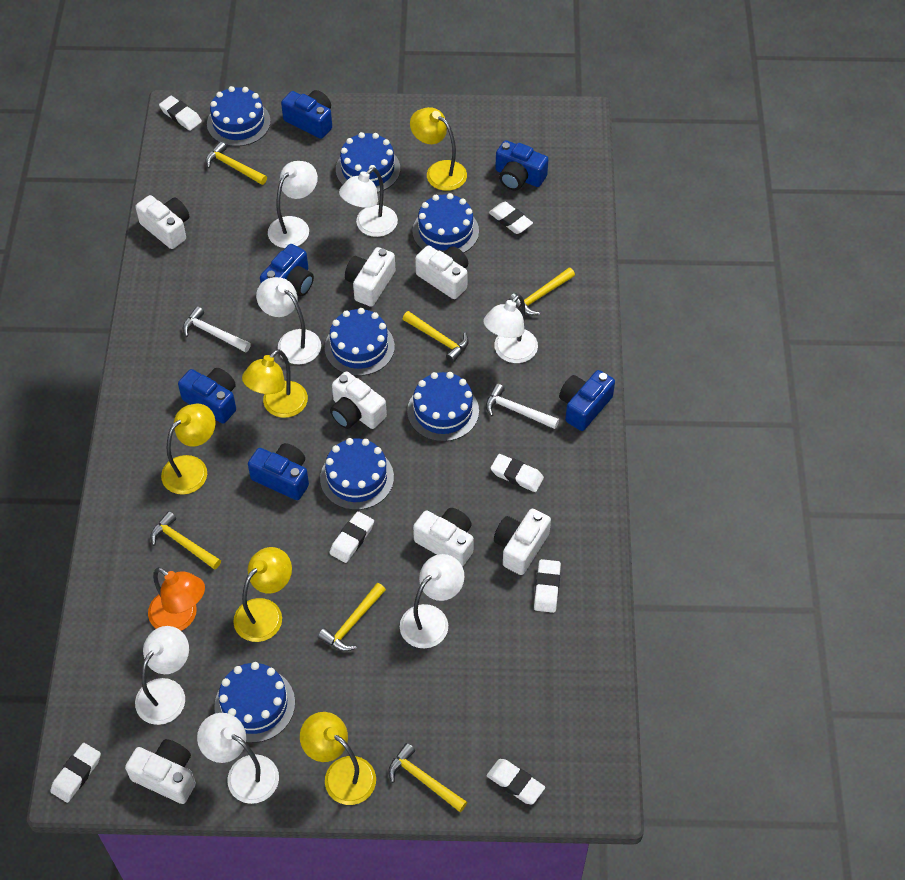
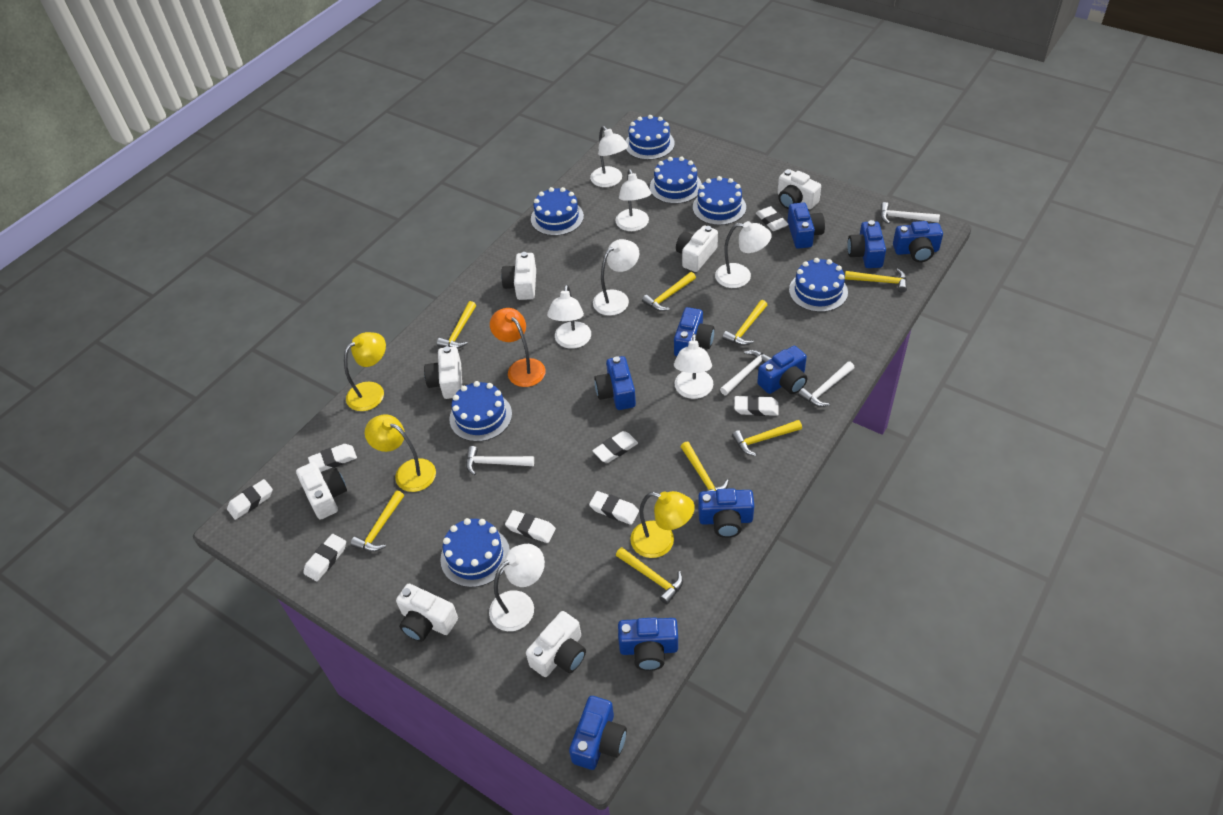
blue camera: 6 -> 9
white eraser: 7 -> 8
white hammer: 2 -> 4
yellow hammer: 6 -> 8
yellow lamp: 5 -> 3

